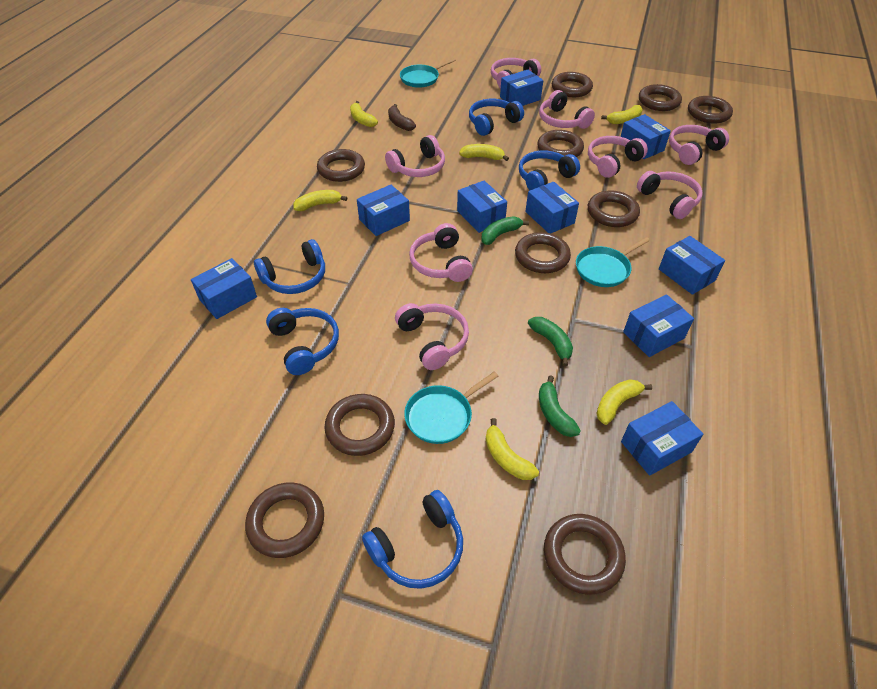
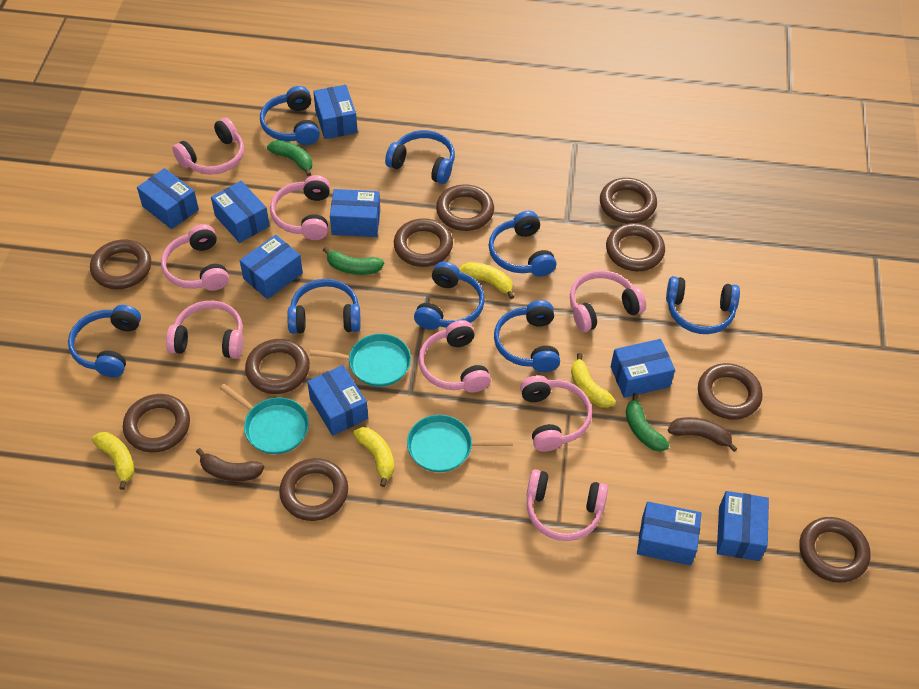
blue headphones: 5 -> 8
brown banana: 1 -> 2
yellow banana: 6 -> 4

